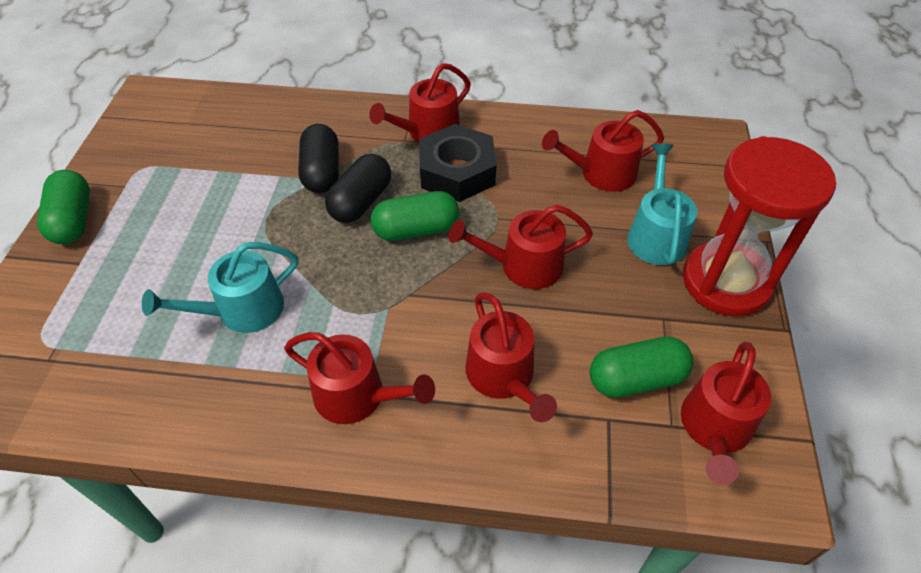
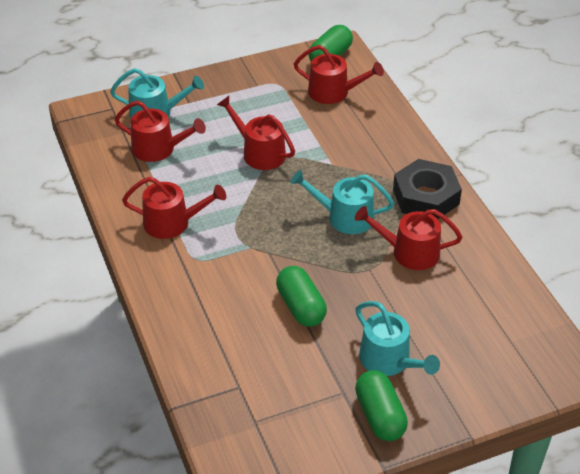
black capsule: 2 -> 0
red hourglass: 1 -> 0
red watering can: 6 -> 5
turquoise watering can: 2 -> 3

